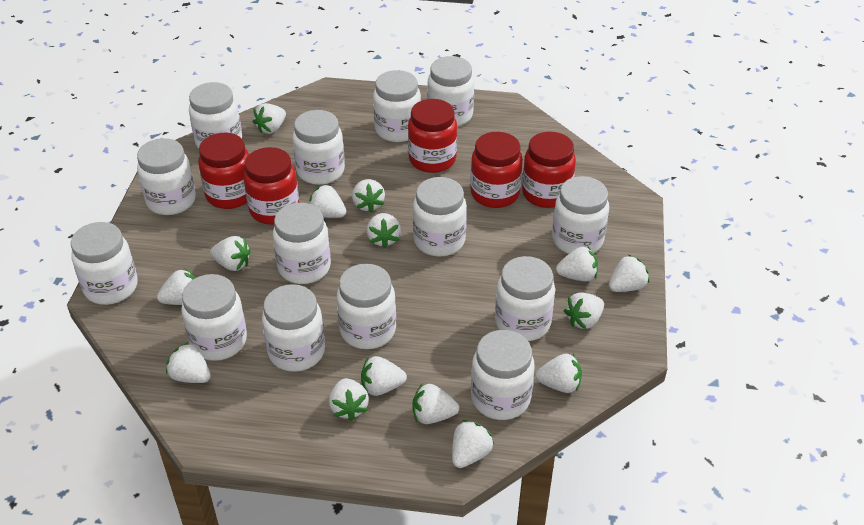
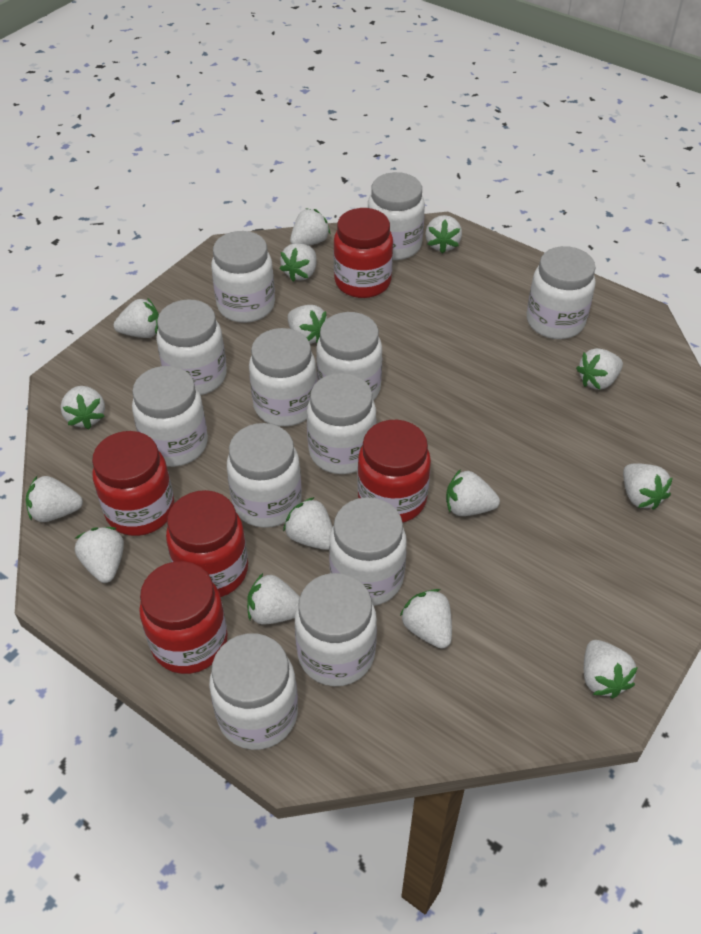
white jar: 14 -> 12

